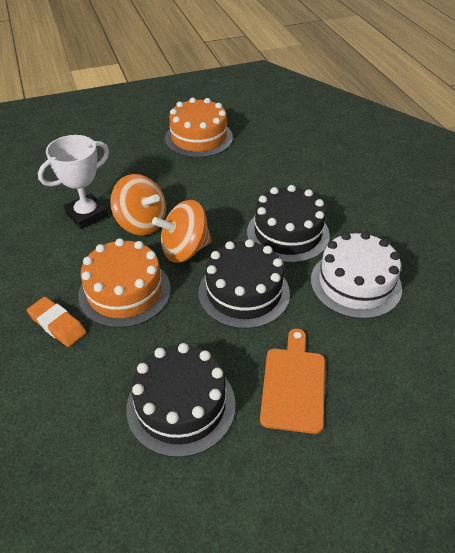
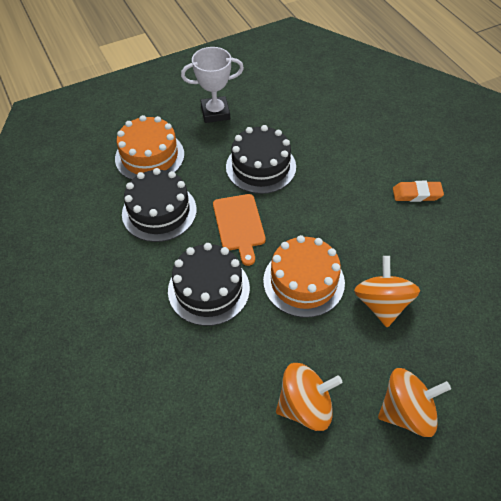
orange spinning top: 2 -> 3
white cake: 1 -> 0

